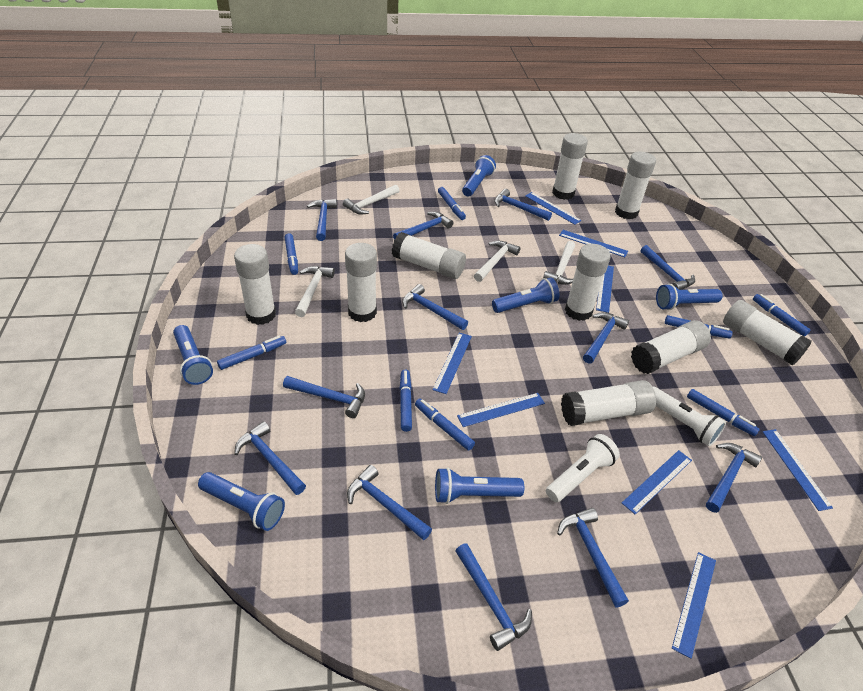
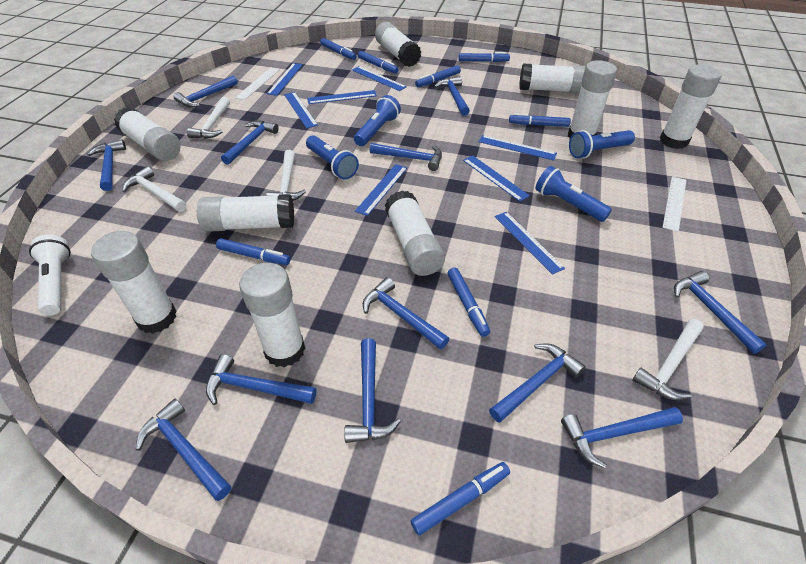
blue flashlight: 6 -> 4
white flashlight: 2 -> 1
white ruler: 0 -> 2

